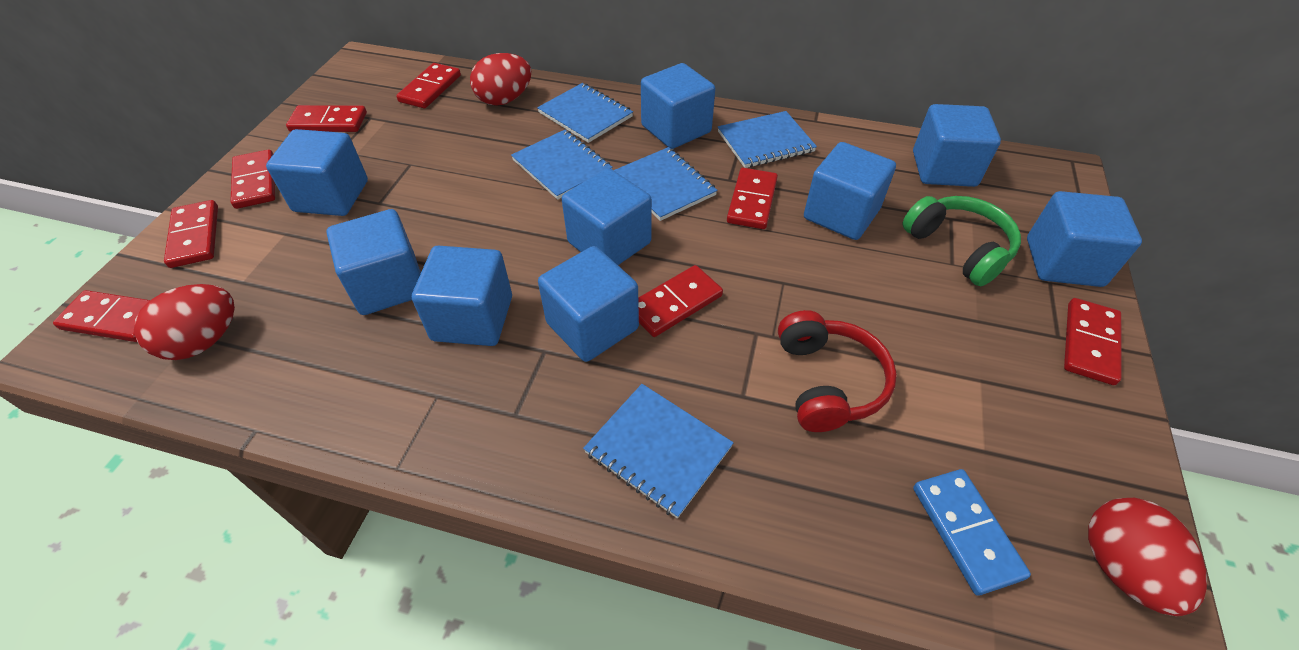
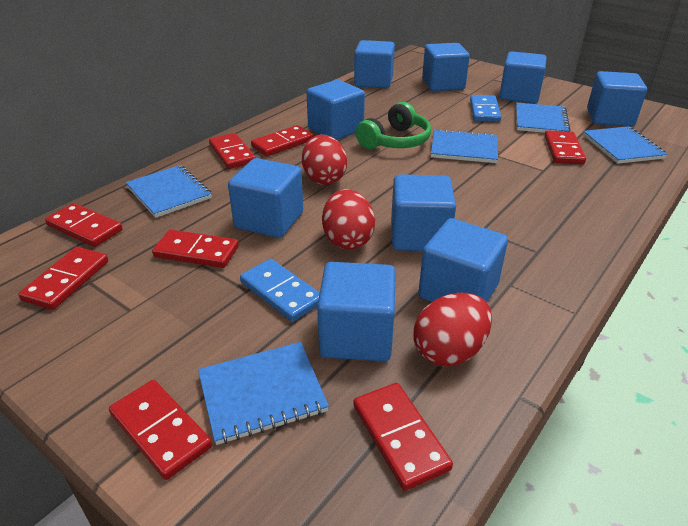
blue domino: 1 -> 2
red headphones: 1 -> 0

